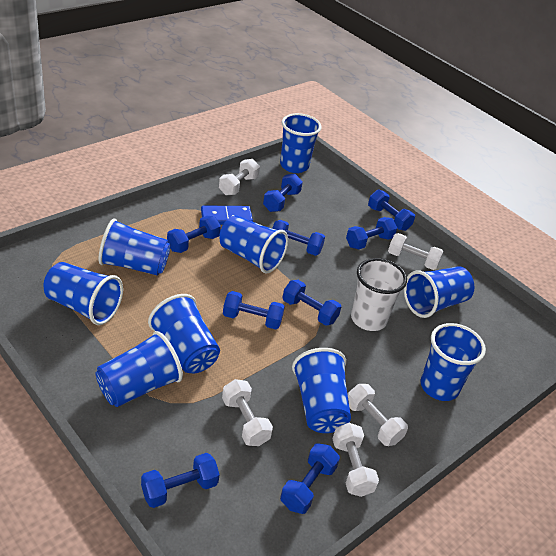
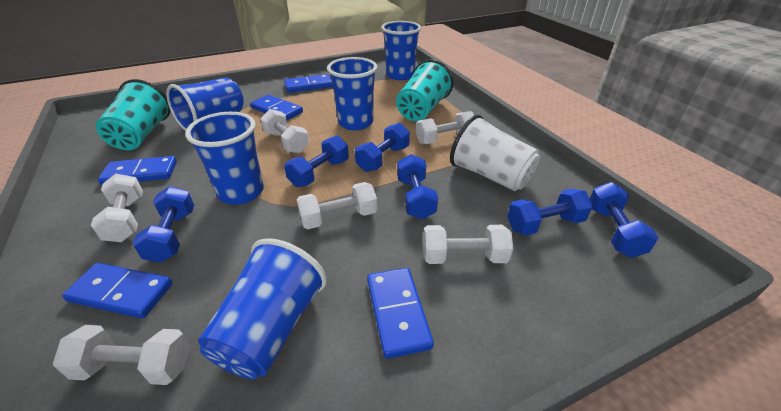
blue cup: 9 -> 5
blue domino: 1 -> 5
blue dumbbell: 9 -> 6
turquoise cup: 0 -> 2
white dumbbell: 5 -> 6

